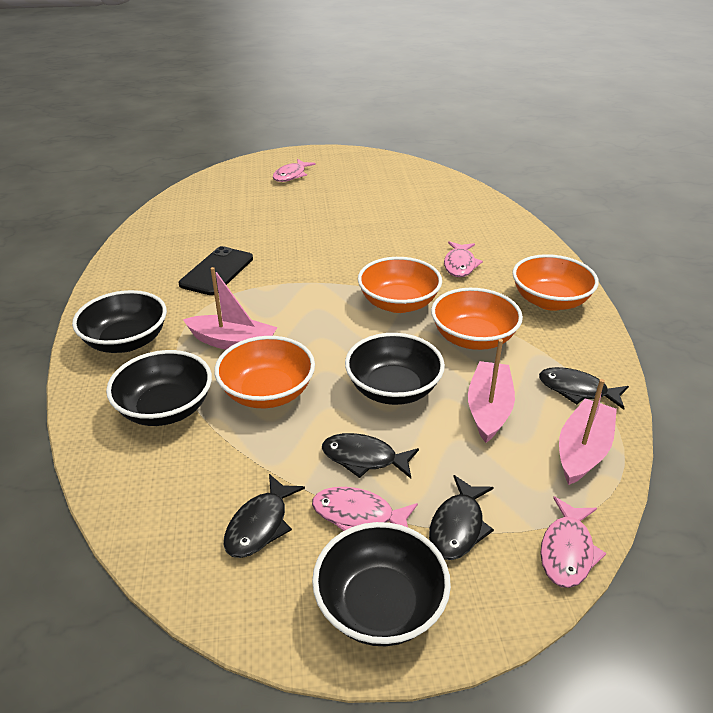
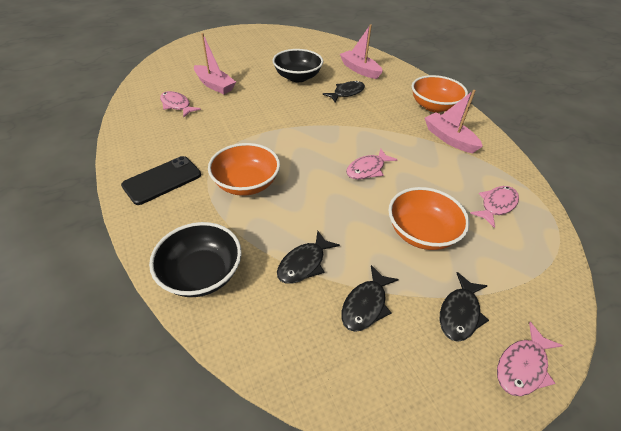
black bowl: 4 -> 2
orange bowl: 4 -> 3

